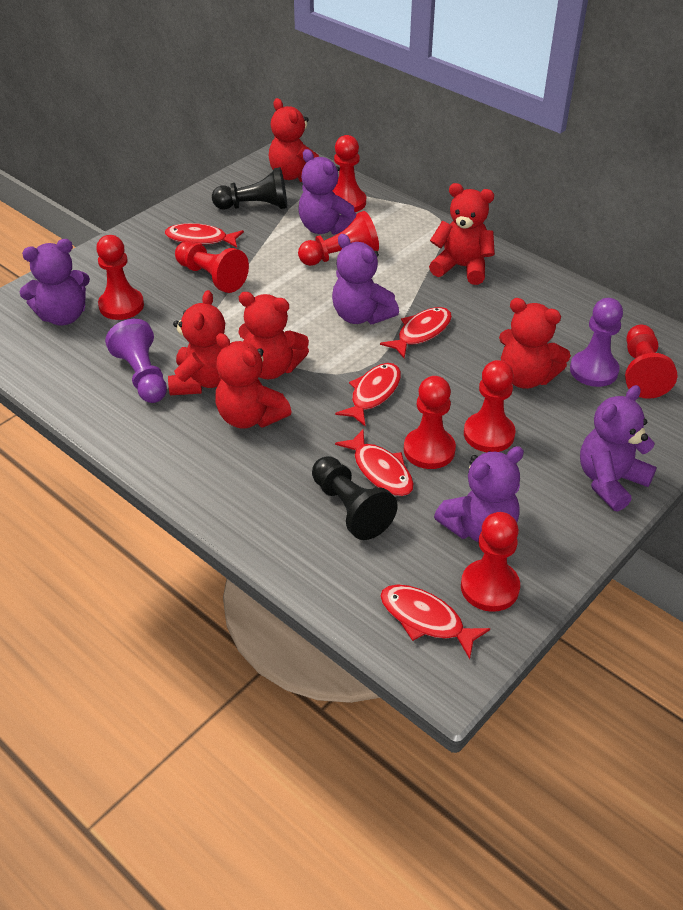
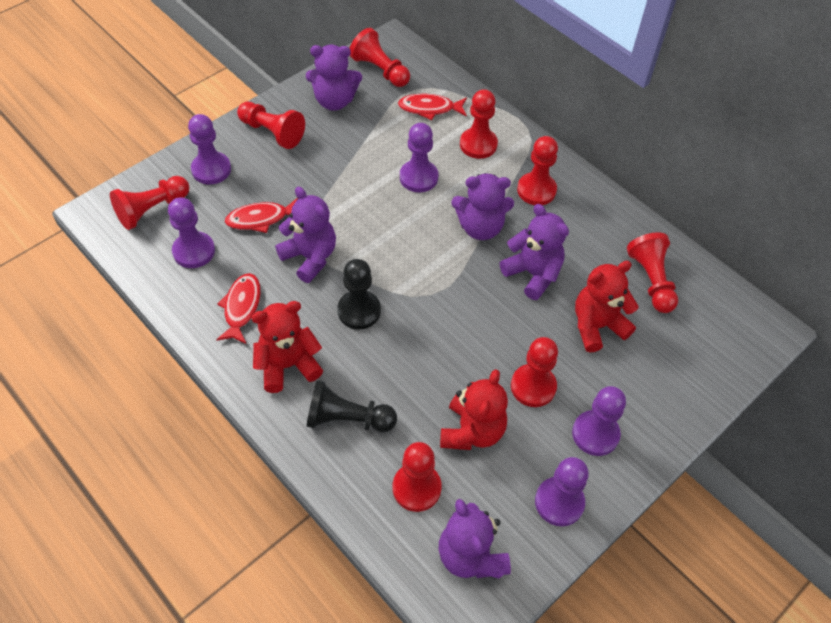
purple pawn: 2 -> 5
red fish: 5 -> 3
red teddy bear: 6 -> 3

